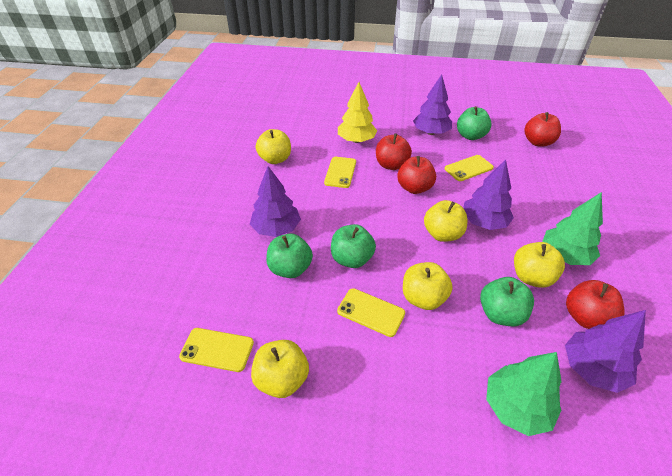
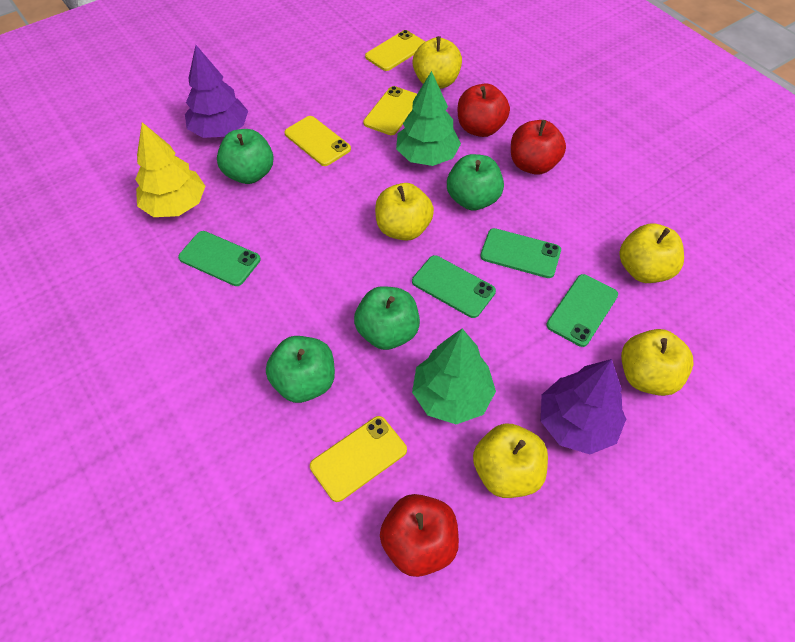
green phone: 0 -> 4
purple tree: 4 -> 2
red apple: 4 -> 3

